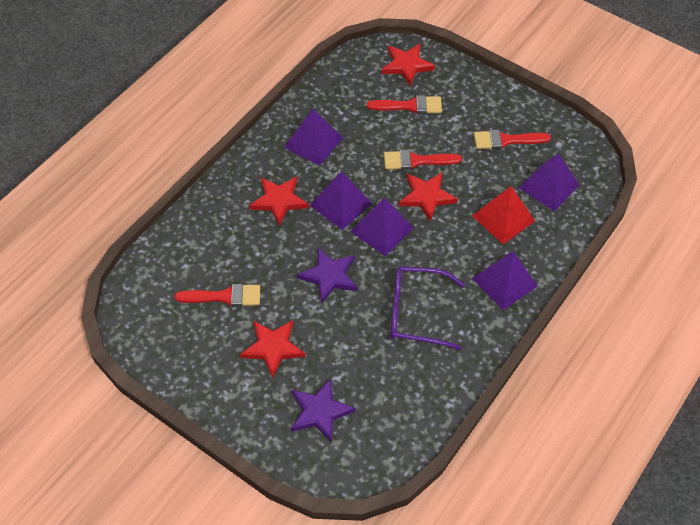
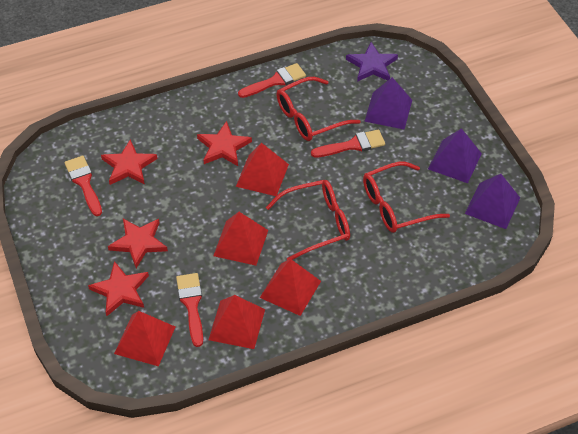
purple glasses: 1 -> 0
purple pyramid: 5 -> 3
purple star: 2 -> 1
red glasses: 0 -> 3
red pyramid: 1 -> 5

